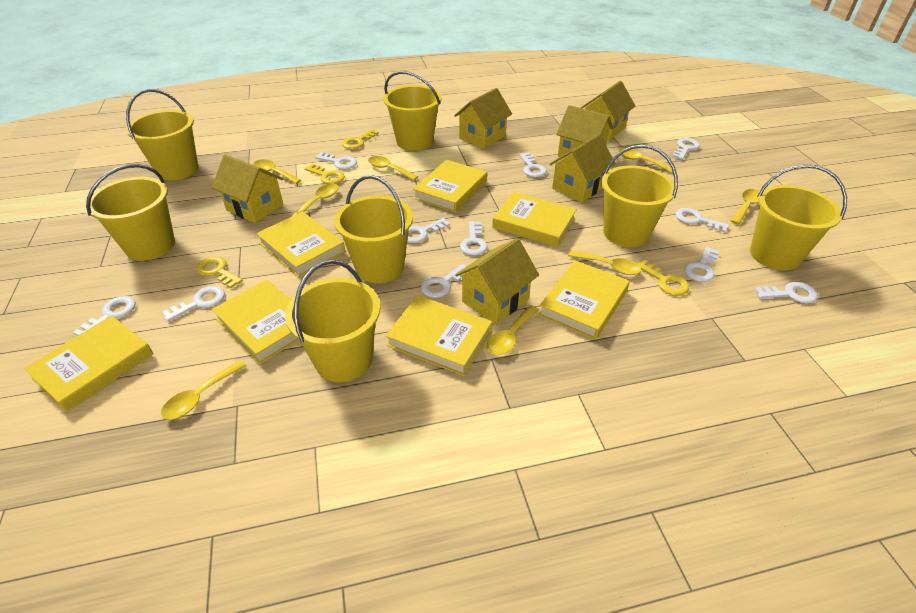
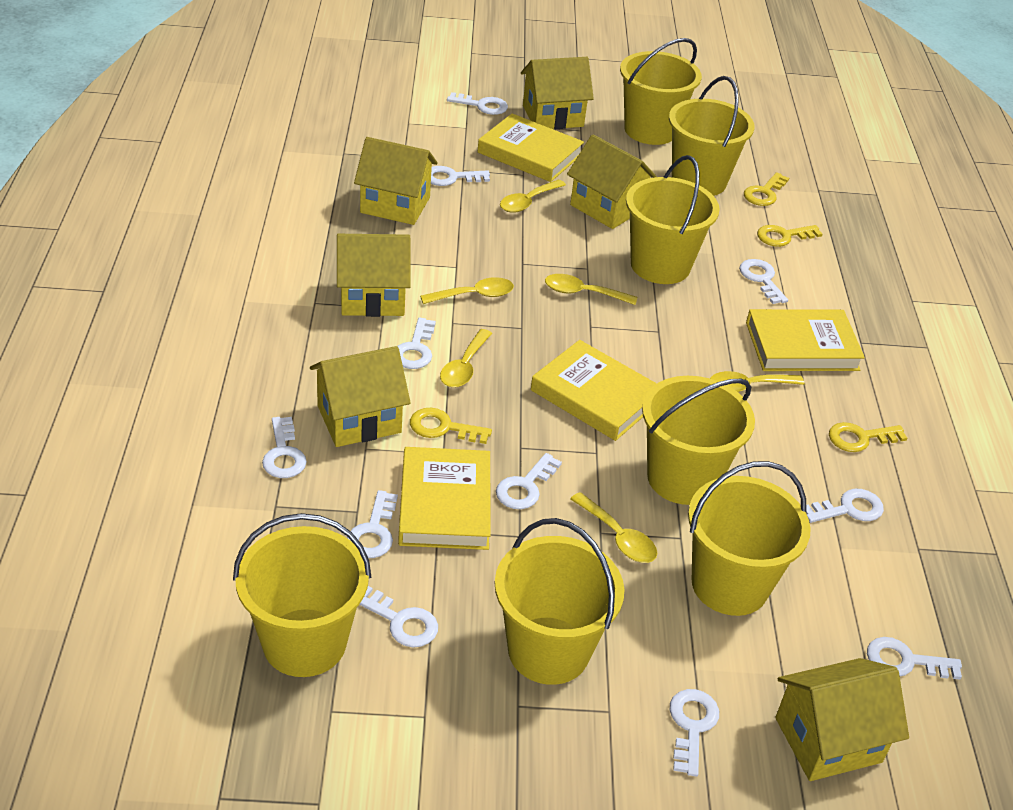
yellow book: 7 -> 4
yellow spoon: 8 -> 6

